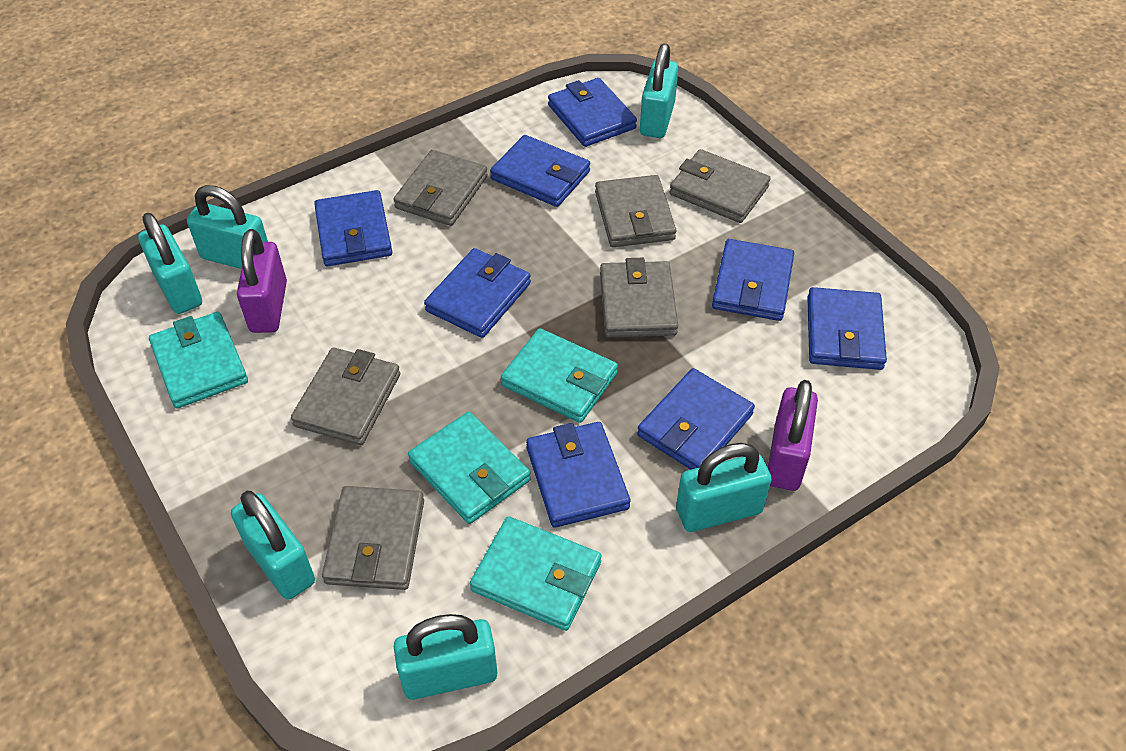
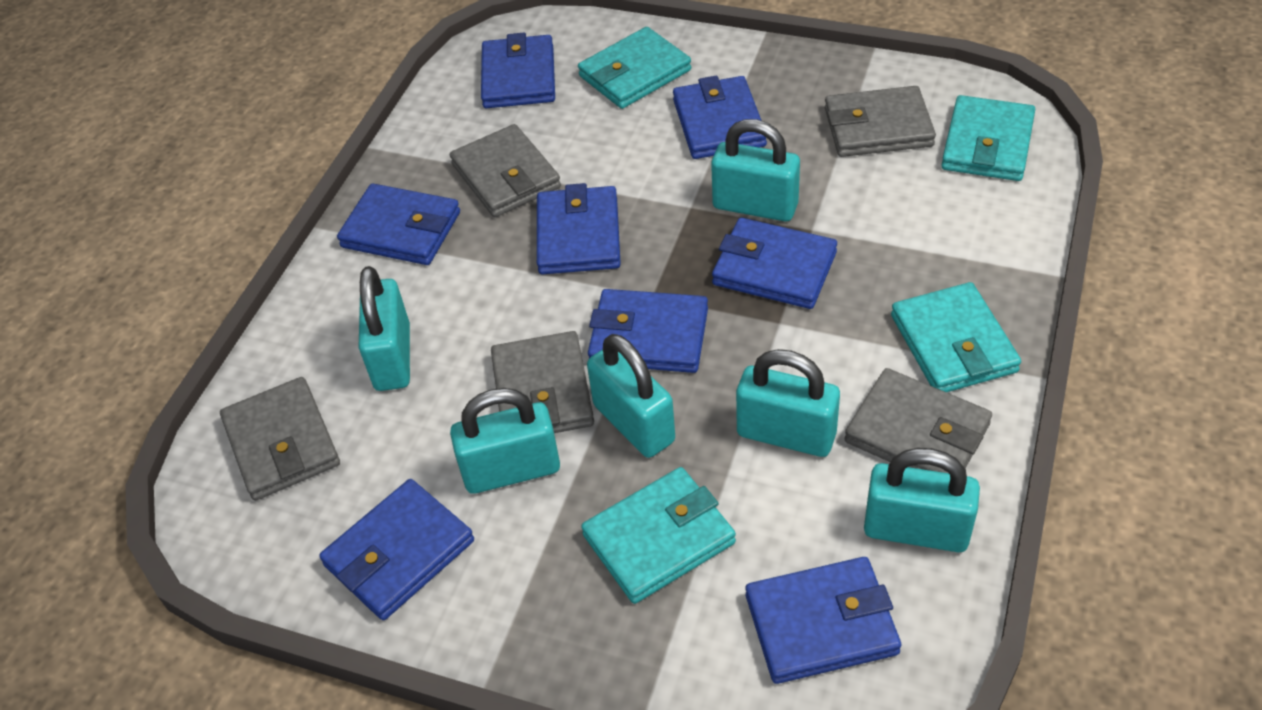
grey wallet: 6 -> 5
purple padlock: 2 -> 0

